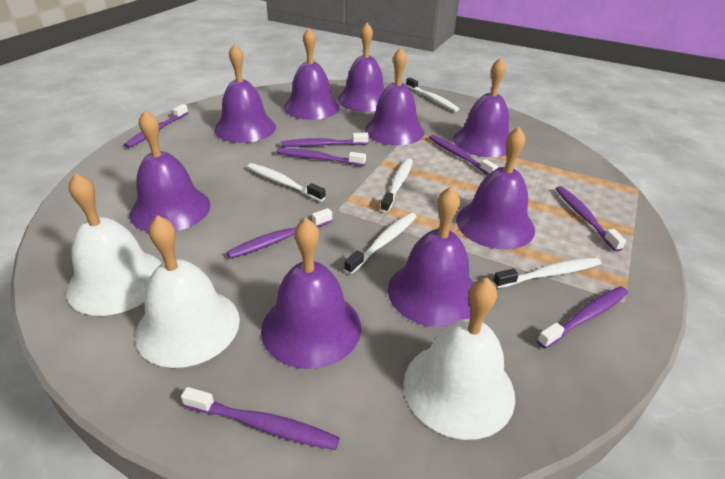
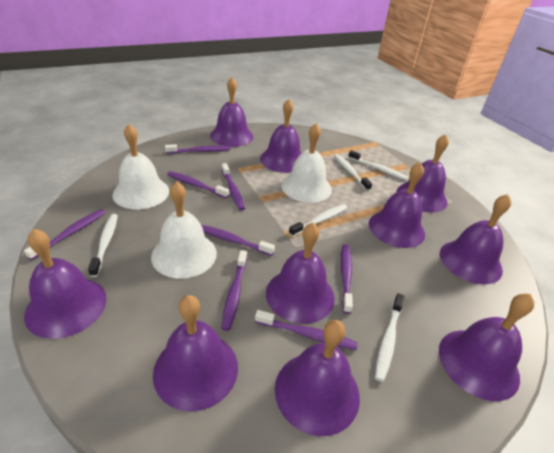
purple bell: 9 -> 10

